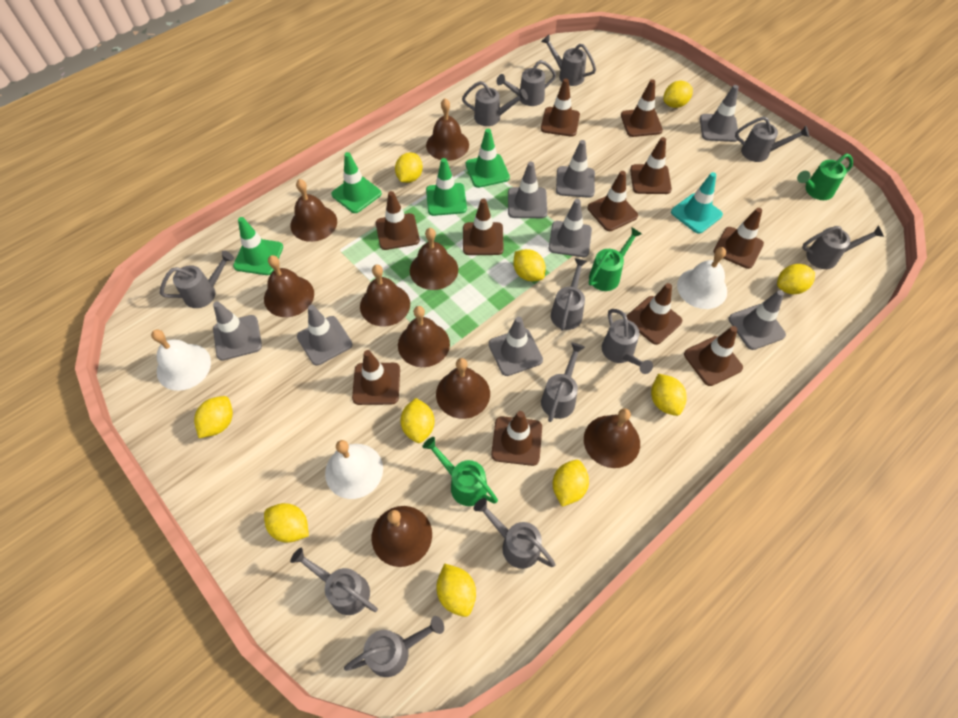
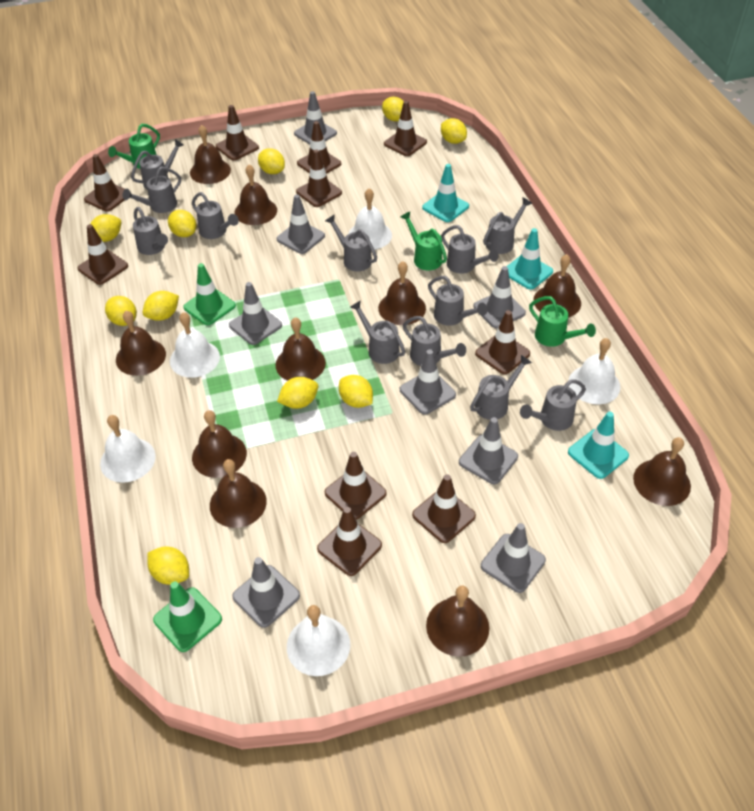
brown bell: 9 -> 10
brown traffic cone: 11 -> 10
green traffic cone: 4 -> 2
turquoise traffic cone: 1 -> 3
white bell: 3 -> 5

